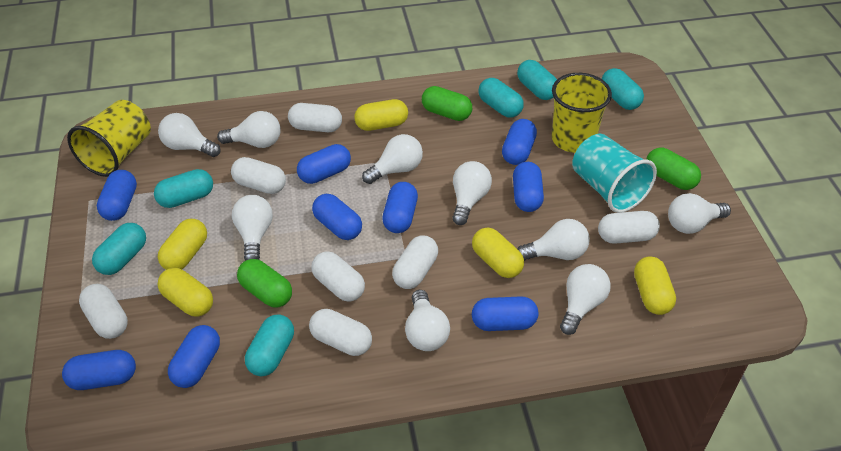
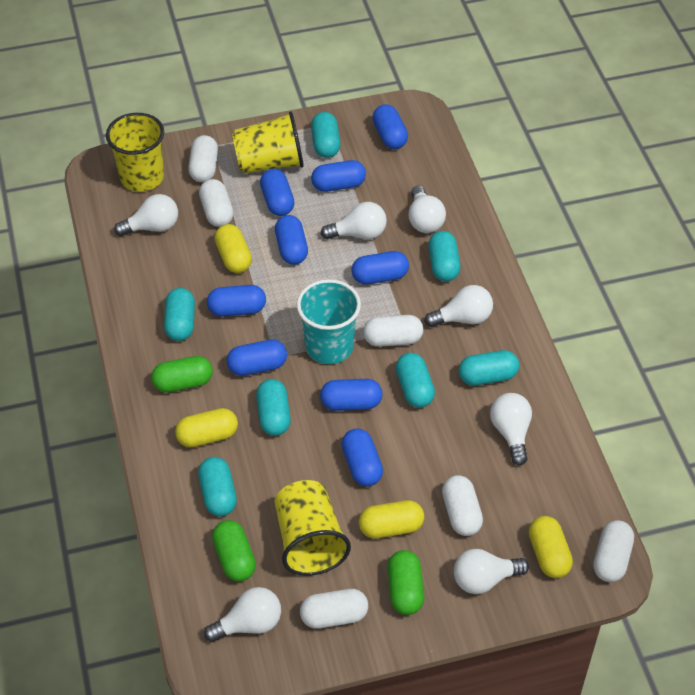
turquoise capsule: 6 -> 7
white capsule: 7 -> 6
white light bulb: 9 -> 7
yellow capsule: 5 -> 4
yellow cup: 2 -> 3

